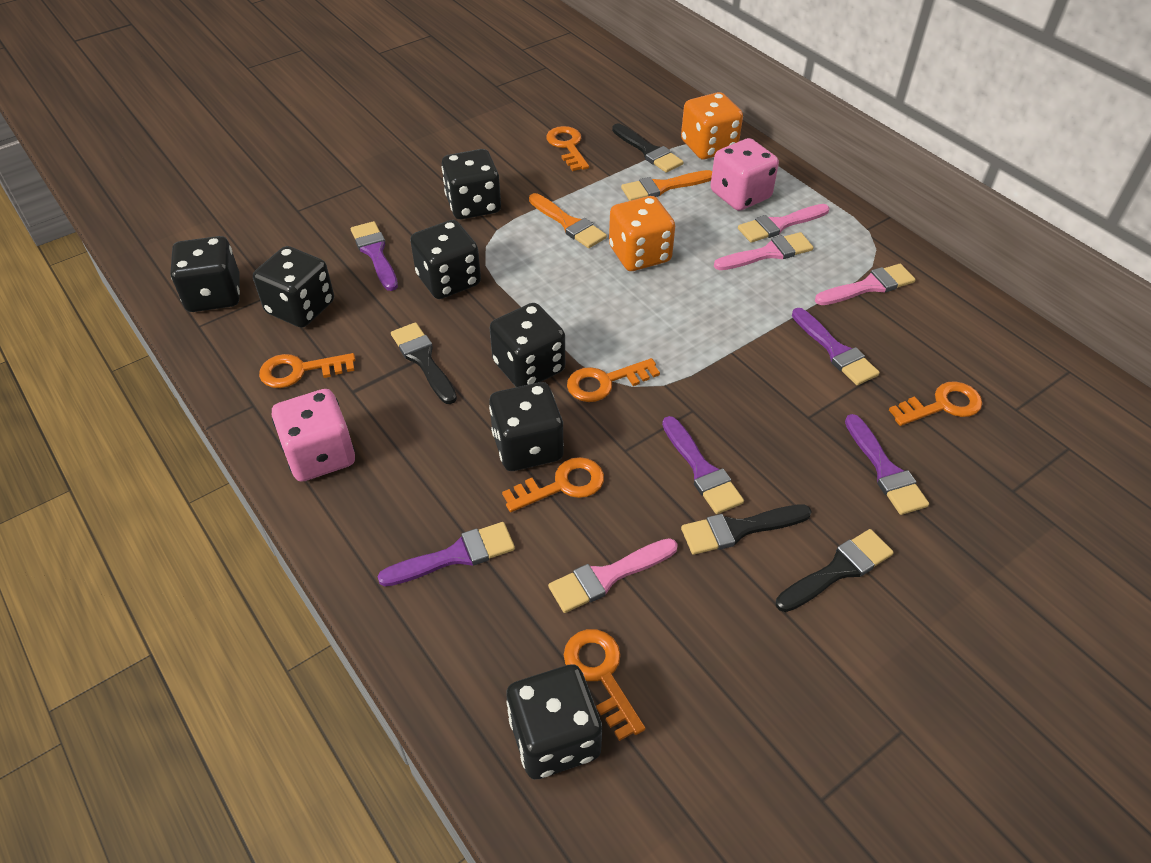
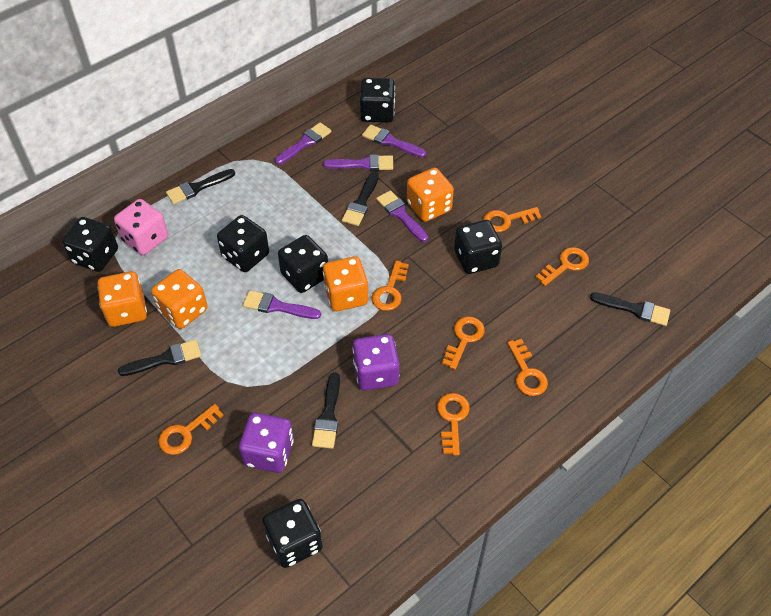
black brush: 4 -> 5
black dice: 7 -> 6
orange brush: 2 -> 0
orange dice: 2 -> 4
orange key: 6 -> 7
pink brush: 4 -> 0
pink dice: 2 -> 1
purple dice: 0 -> 2

